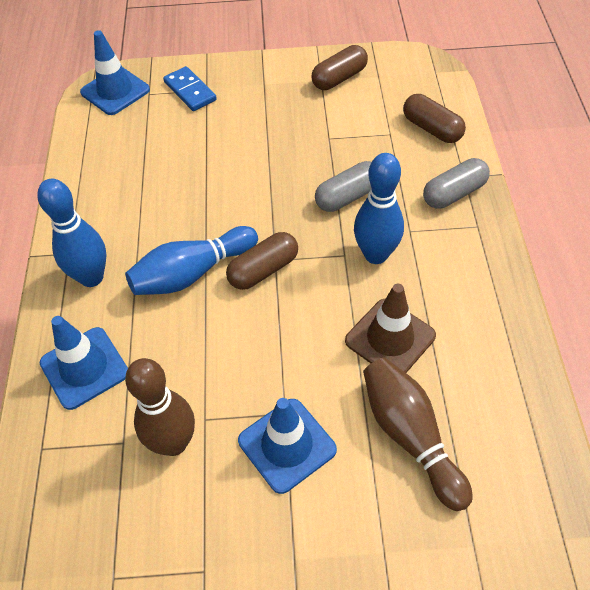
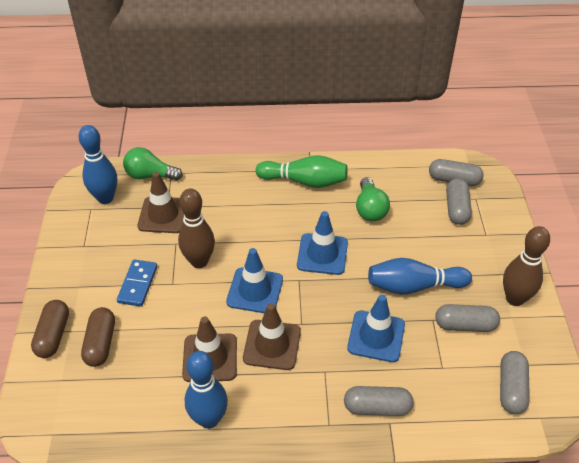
brown capsule: 3 -> 2
brown traffic cone: 1 -> 3
green bowling pin: 0 -> 1
green light bulb: 0 -> 2
grey capsule: 2 -> 5

